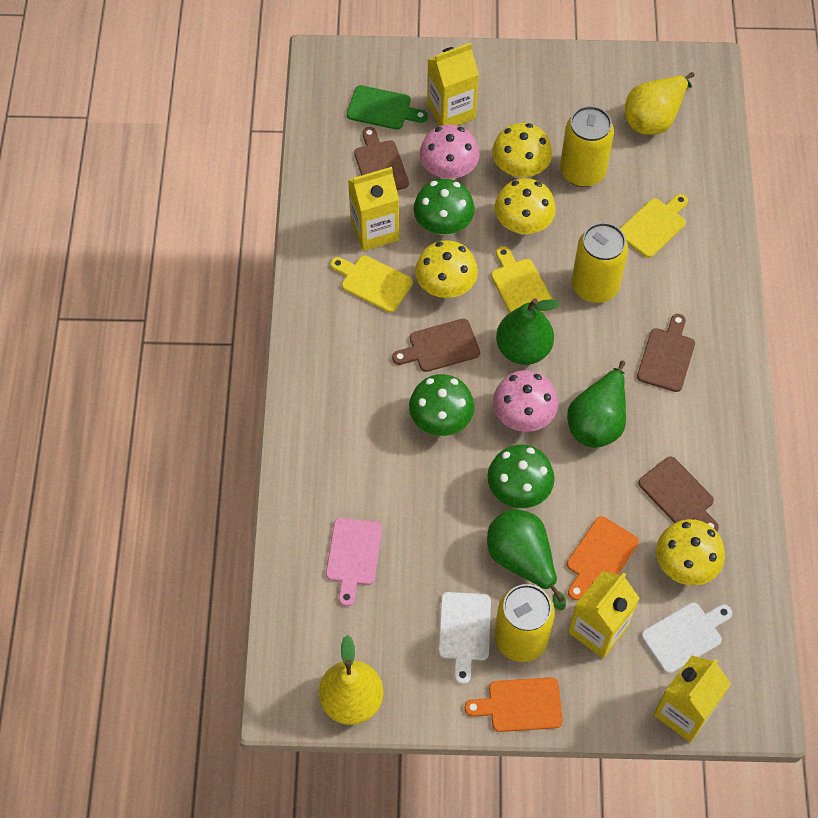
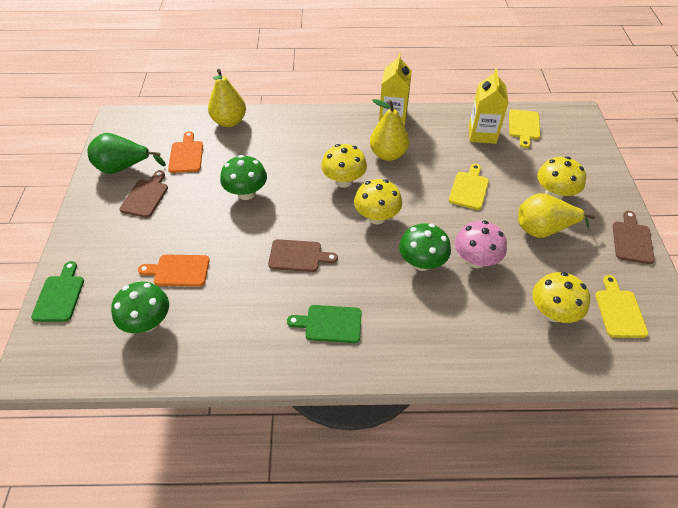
brown cutting board: 4 -> 3
green cutting board: 1 -> 2
green pear: 3 -> 1
pink cutting board: 1 -> 0
pink mushroom: 2 -> 1
white cutting board: 2 -> 0
yellow can: 3 -> 0
yellow carton: 4 -> 2
yellow pear: 2 -> 3

